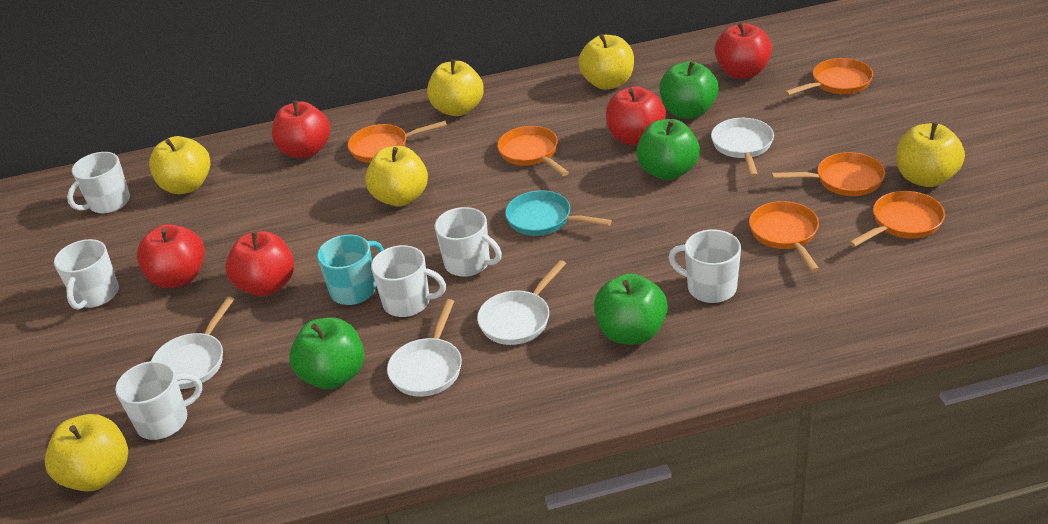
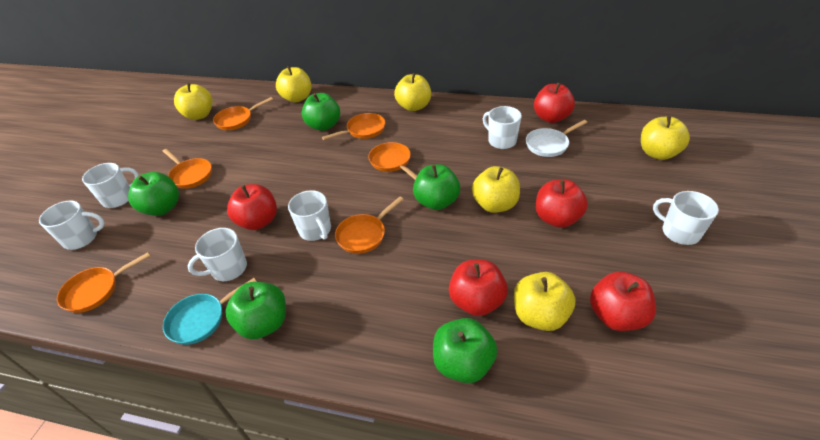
green apple: 4 -> 5
turquoise mug: 1 -> 0
white pan: 4 -> 1

